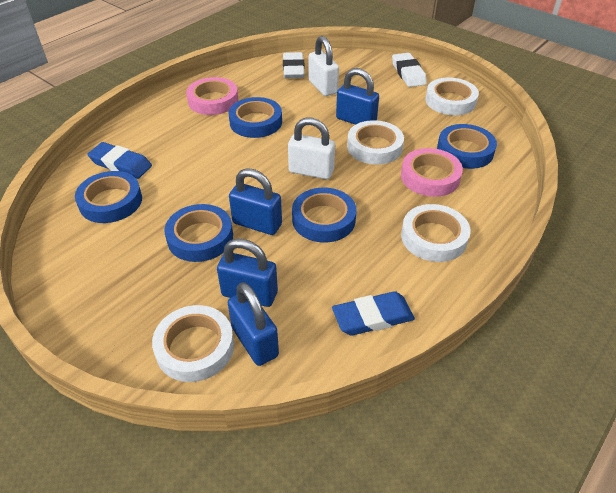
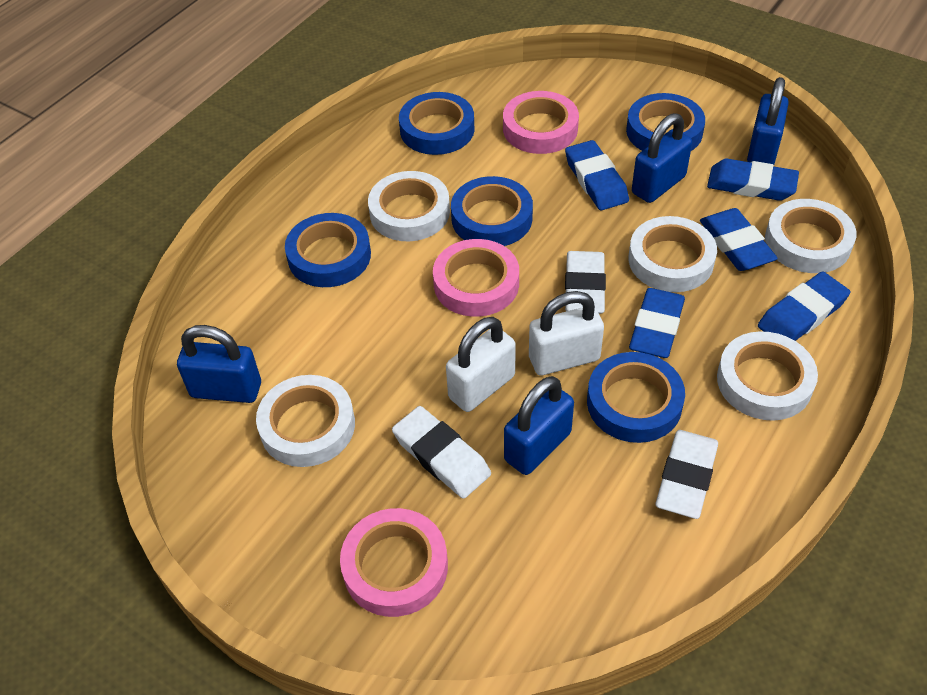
blue eraser: 2 -> 5
pink tape: 2 -> 3
white eraser: 2 -> 3
white tape: 4 -> 5

